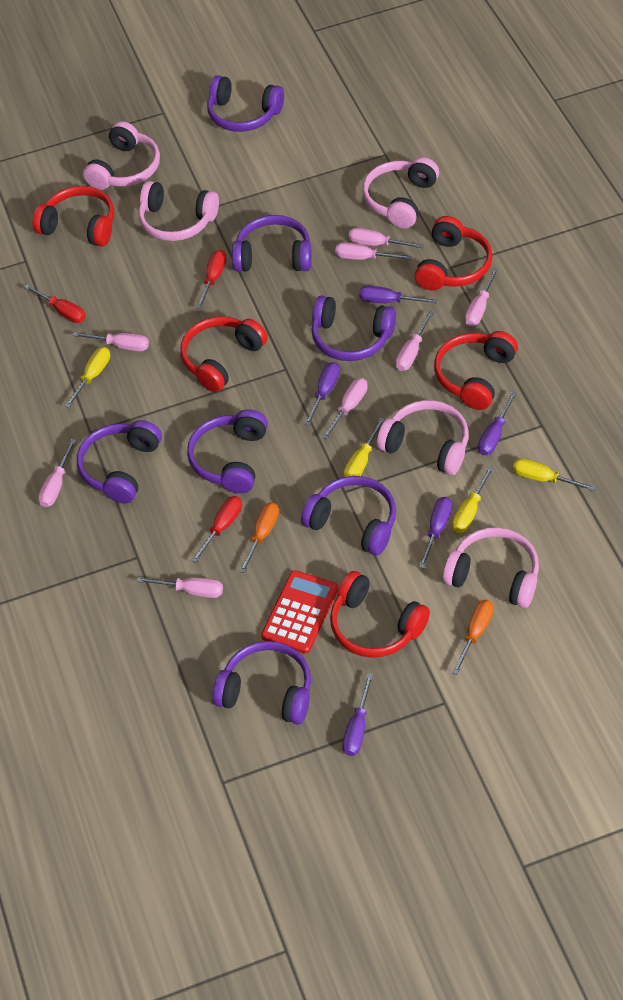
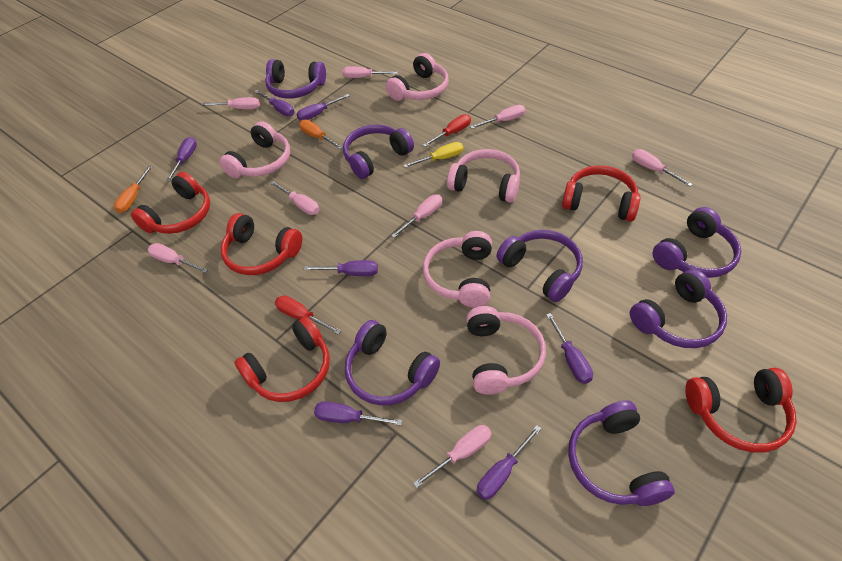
purple screwdriver: 5 -> 7
red calculator: 1 -> 0
red screwdriver: 3 -> 2
yellow screwdriver: 4 -> 1

